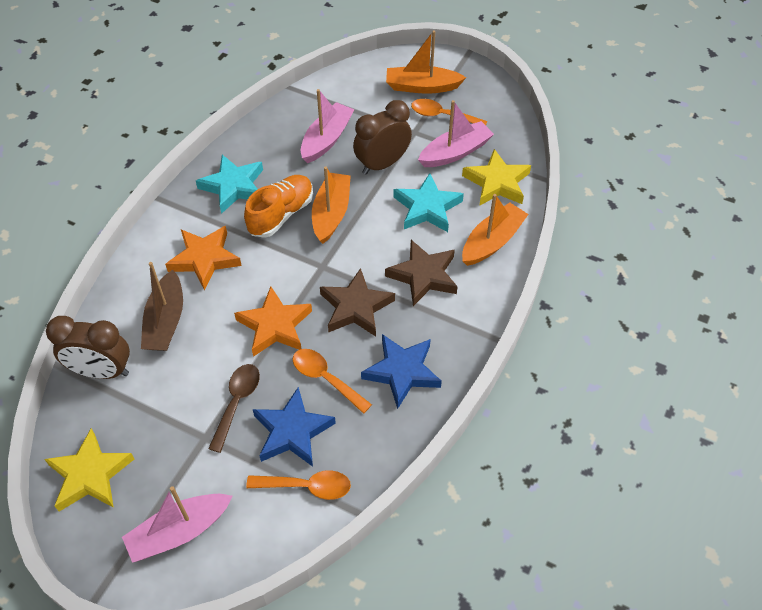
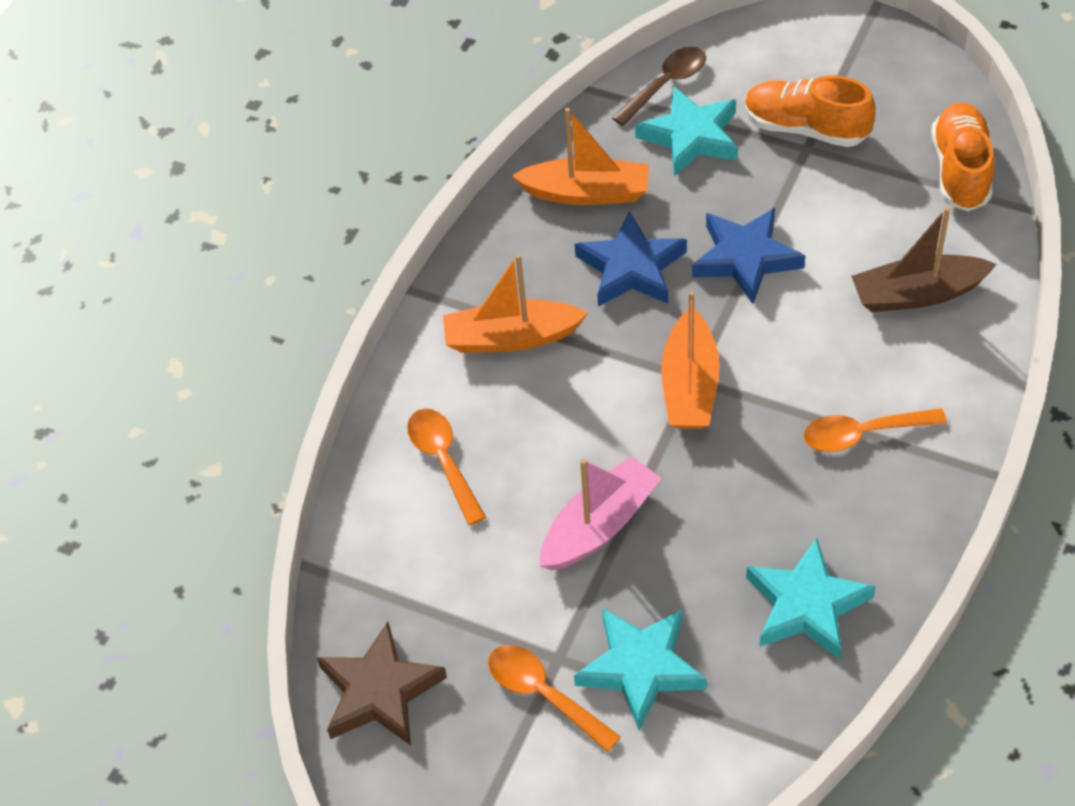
brown clock: 2 -> 0
brown star: 2 -> 1
orange shoe: 1 -> 2
orange star: 2 -> 0
pink boat: 3 -> 1
turquoise star: 2 -> 3
yellow star: 2 -> 0

